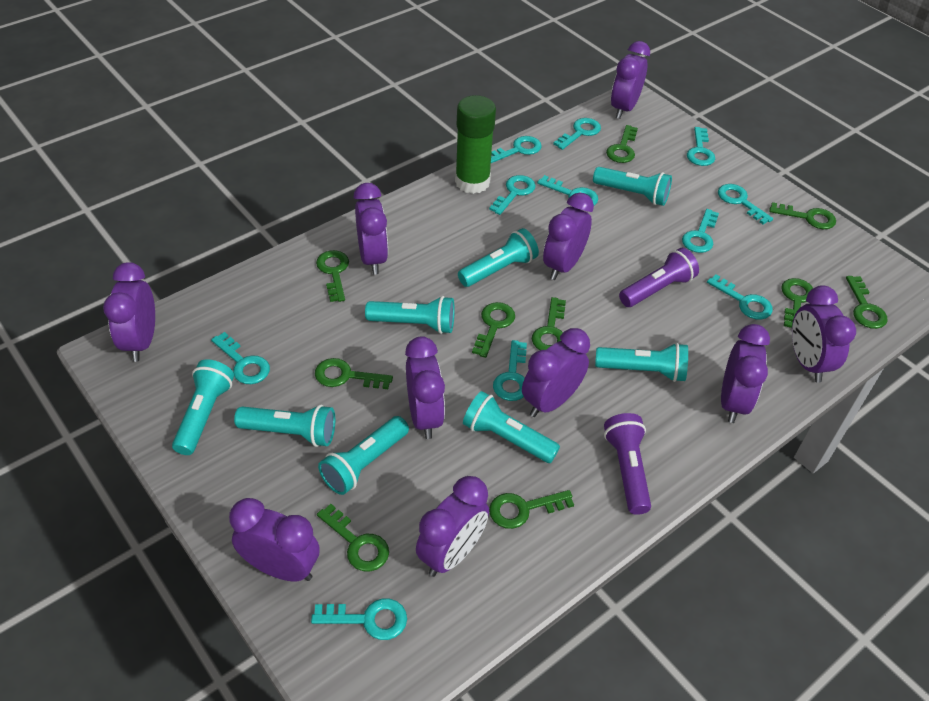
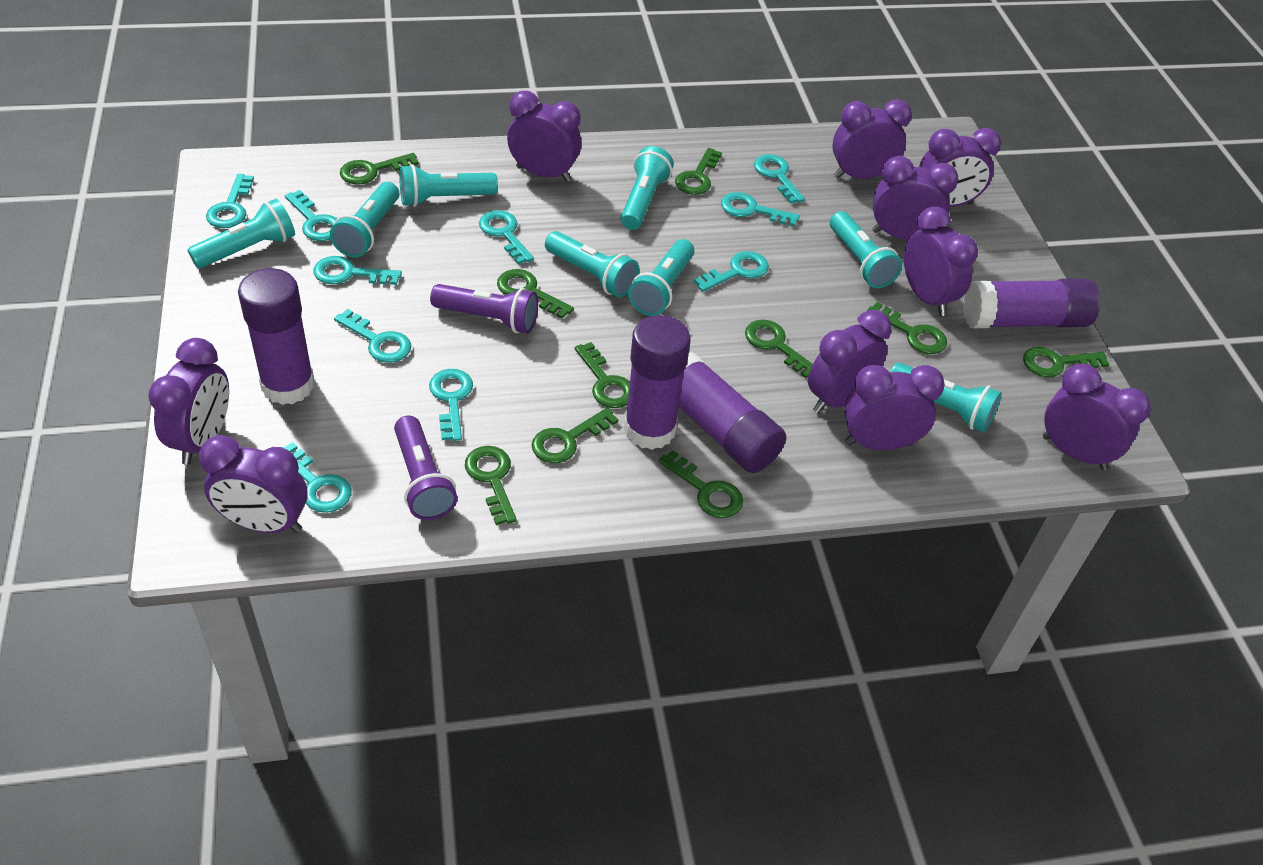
green glue stick: 1 -> 0
purple glue stick: 0 -> 4
turquoise key: 11 -> 10

